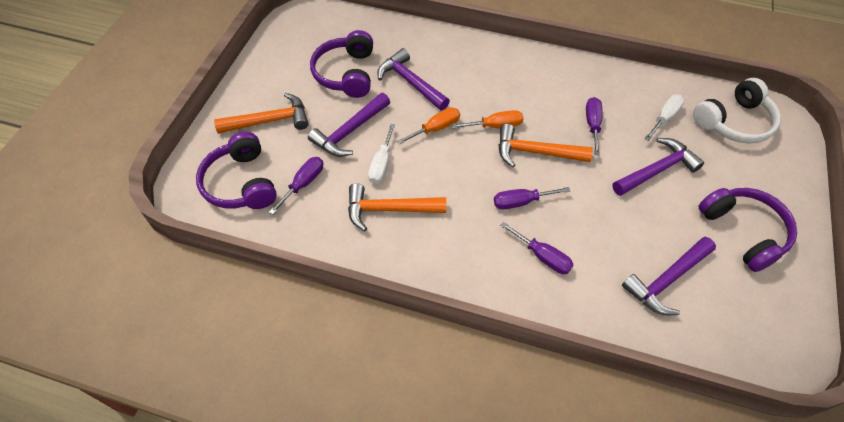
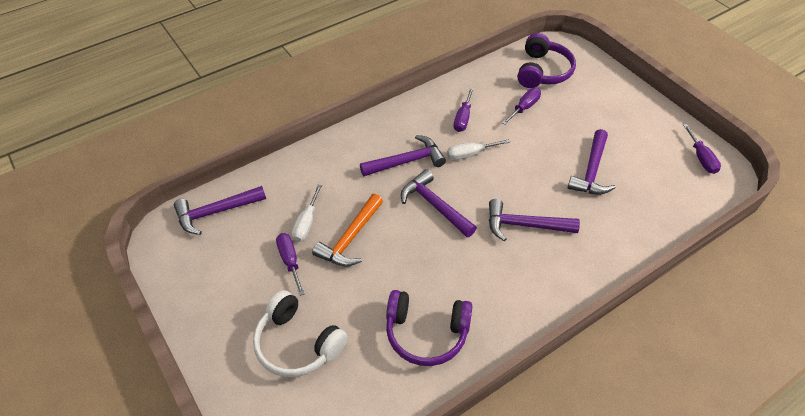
orange hammer: 3 -> 1
orange screwdriver: 2 -> 0
purple hammer: 4 -> 5
purple headphones: 3 -> 2

